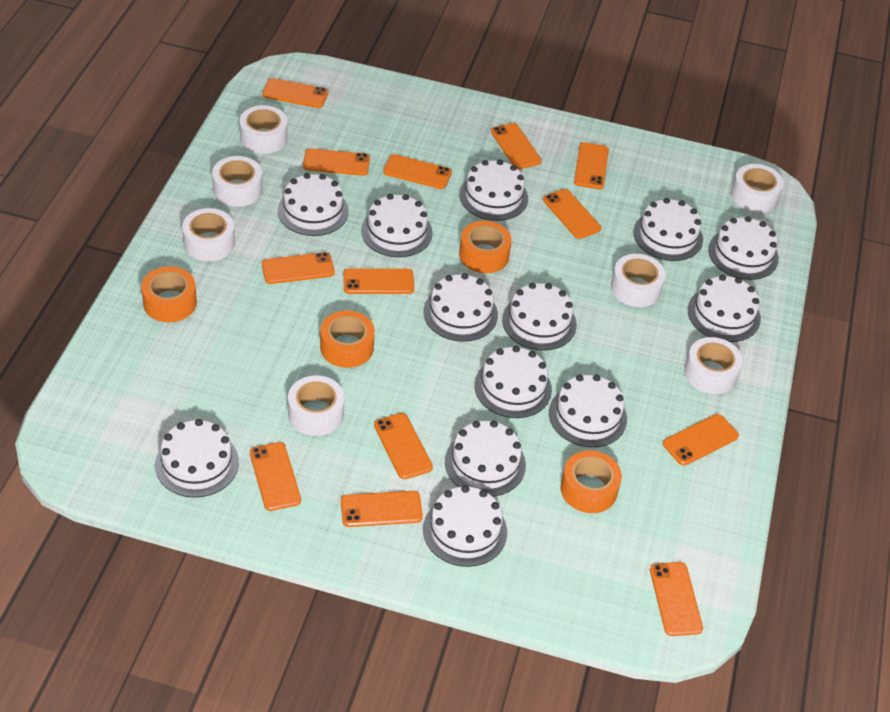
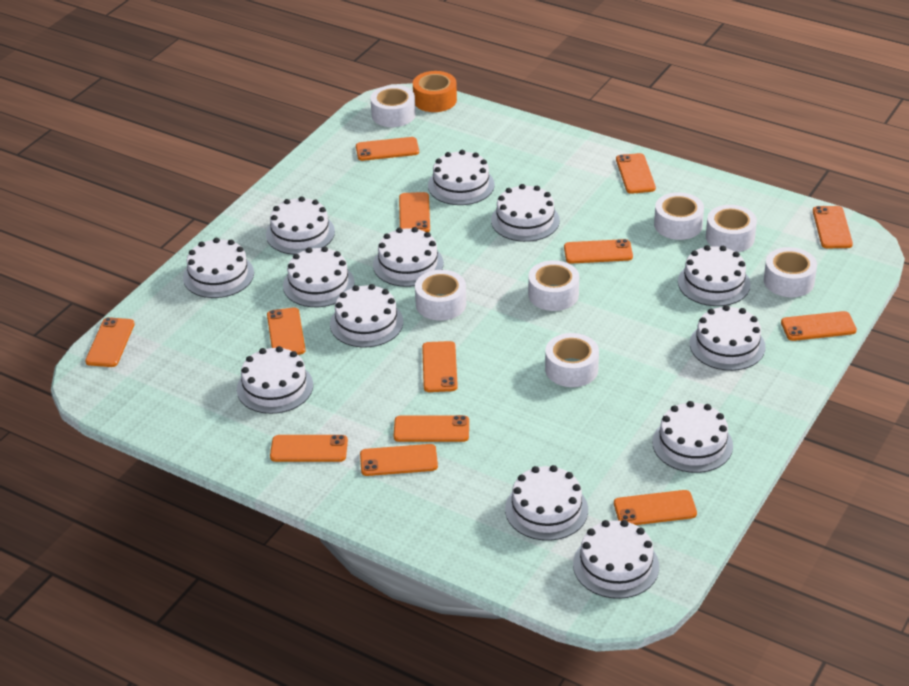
orange tape: 4 -> 1

